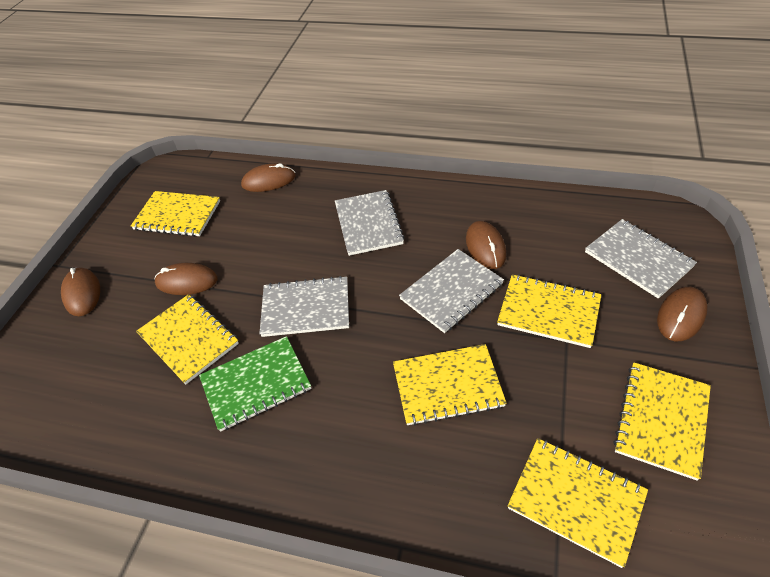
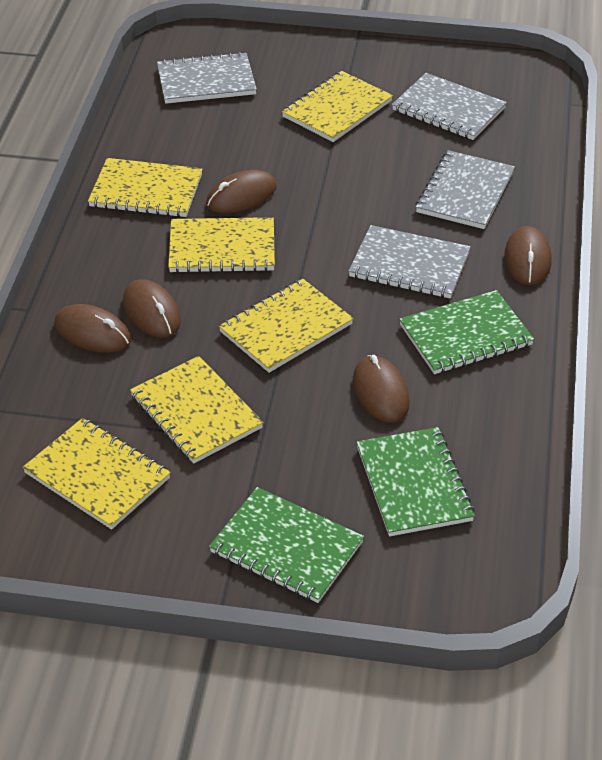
green notebook: 1 -> 3

